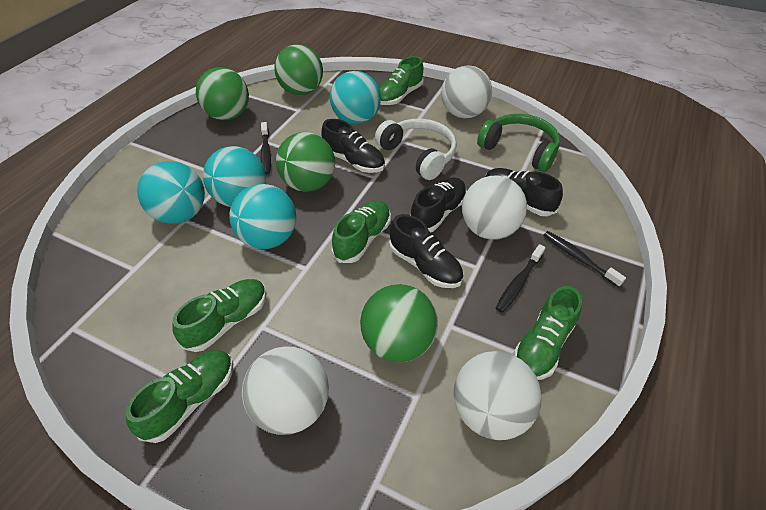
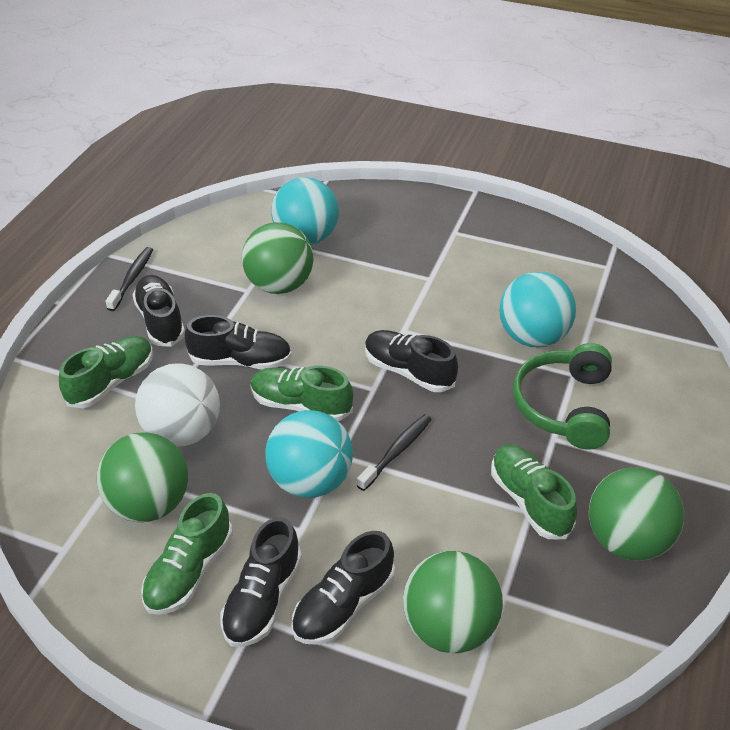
black shoe: 4 -> 5
black toothbrush: 3 -> 2
green shoe: 5 -> 4
turquoise ball: 4 -> 3
white ball: 4 -> 1
white headphones: 1 -> 0

